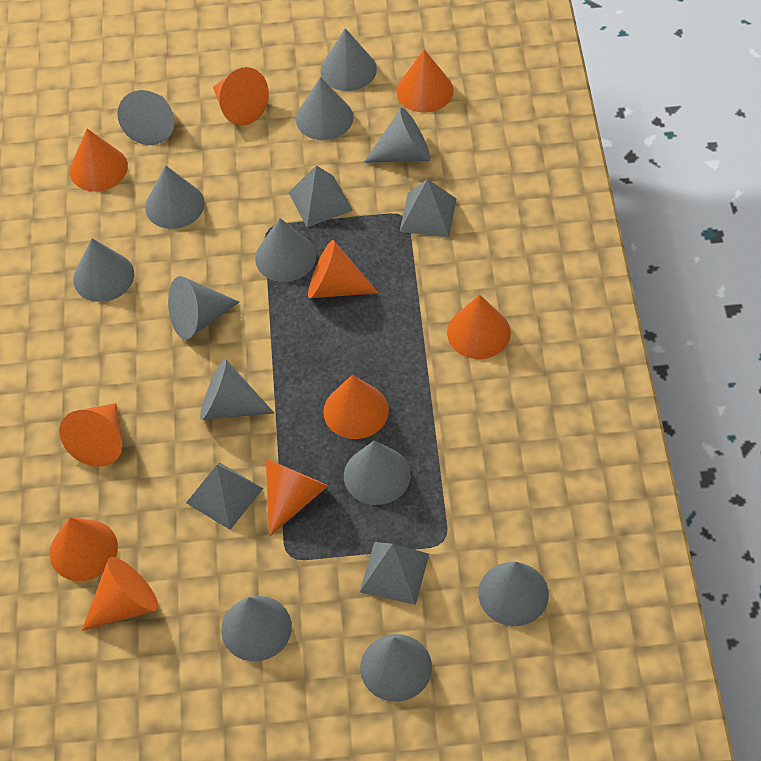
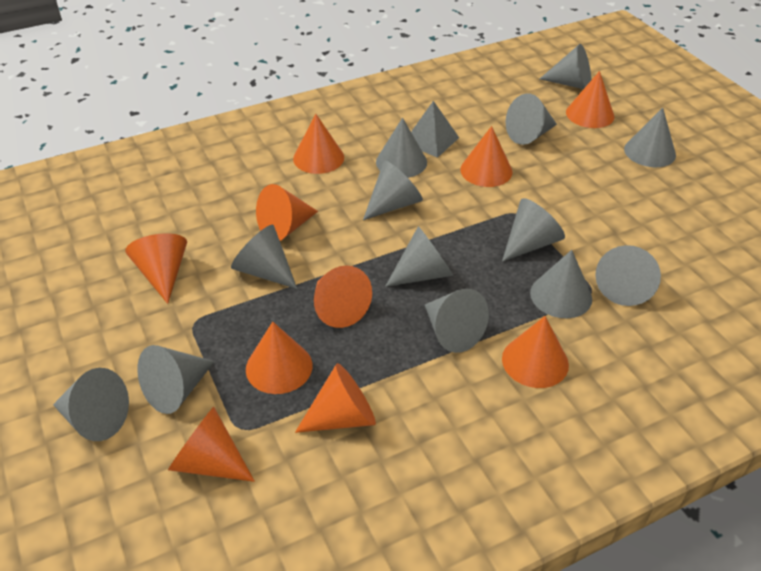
grey pyramid: 4 -> 1

